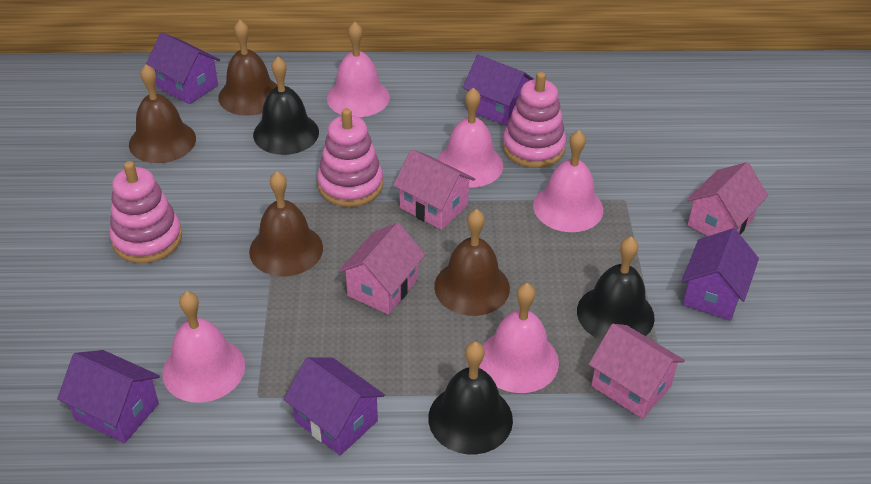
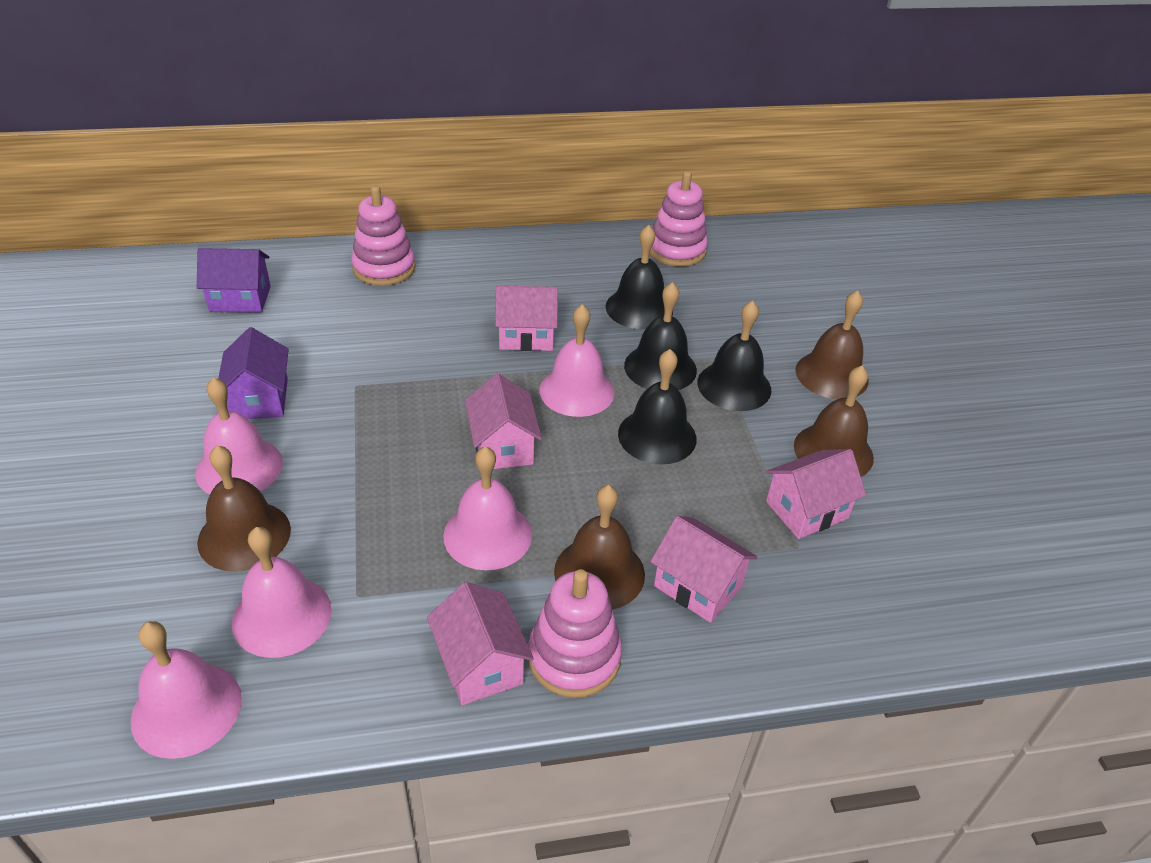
black bell: 3 -> 4
pink house: 4 -> 5
purple house: 5 -> 2

